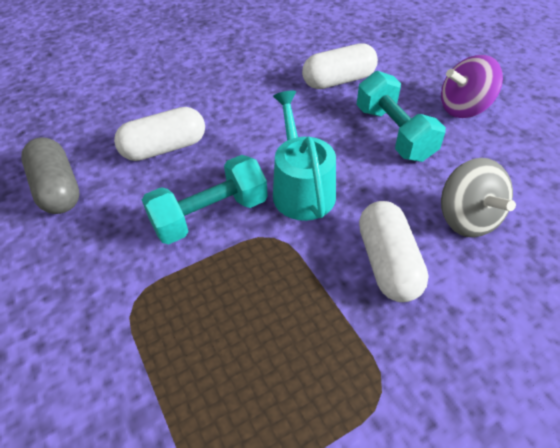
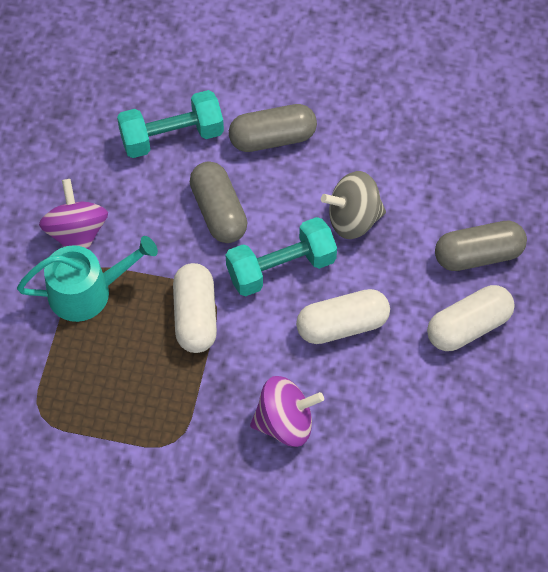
grey capsule: 1 -> 3
purple spinning top: 1 -> 2

